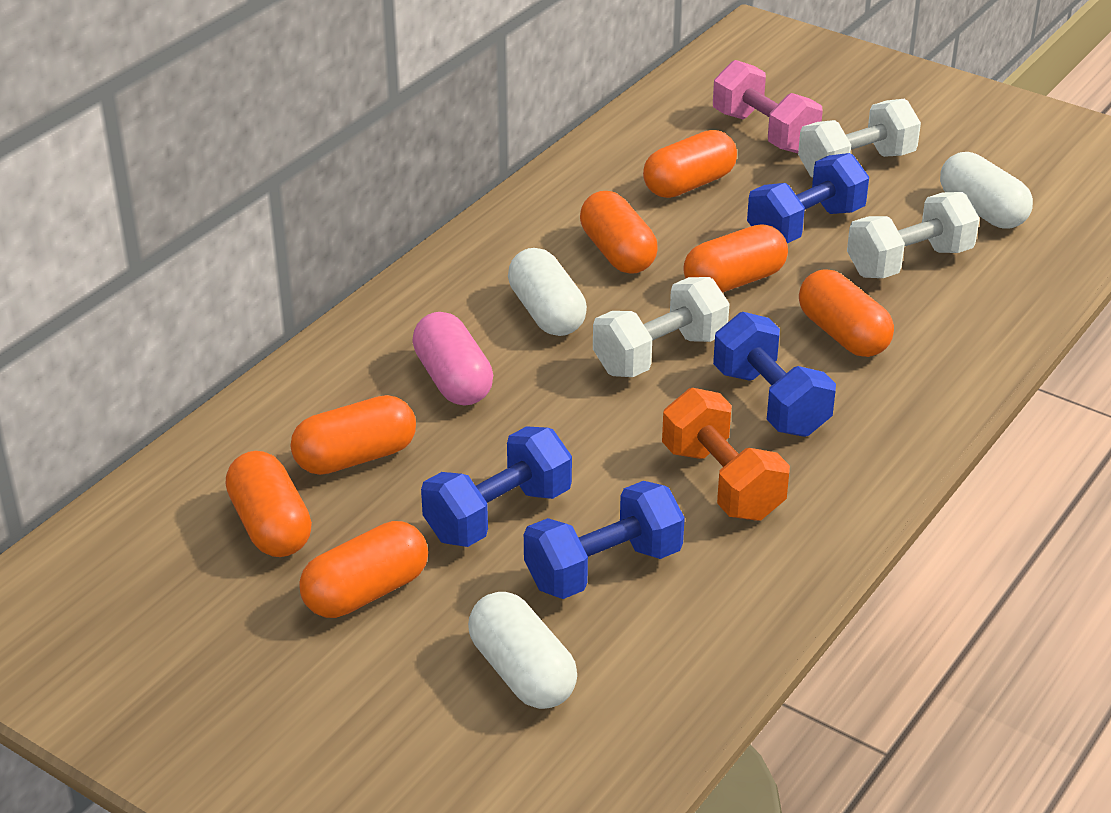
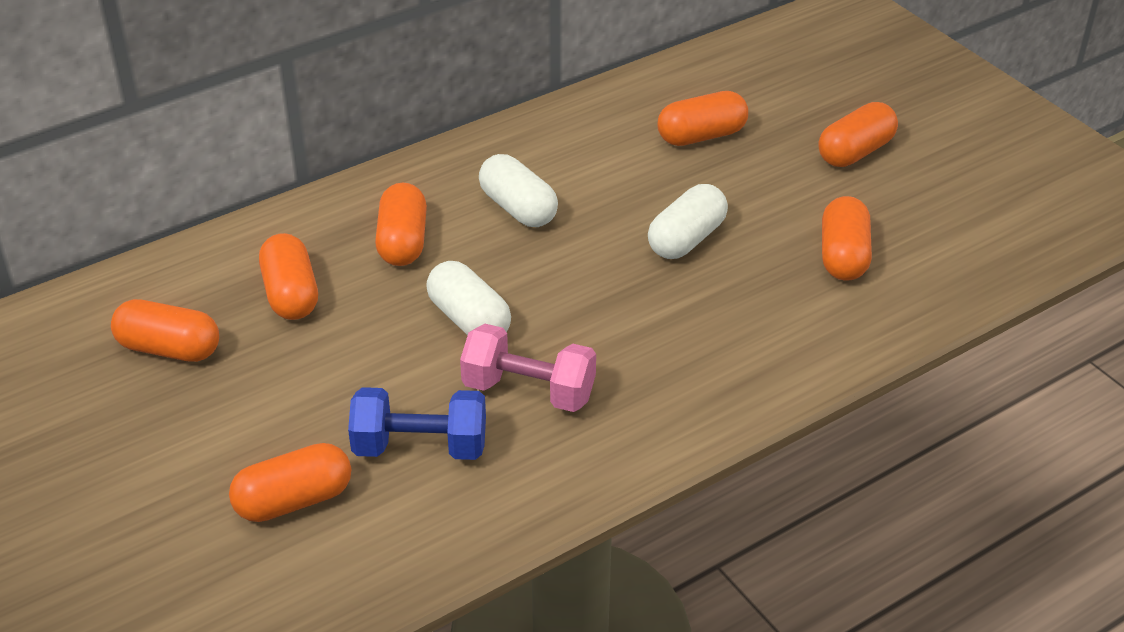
blue dumbbell: 4 -> 1
orange dumbbell: 1 -> 0
pink capsule: 1 -> 0
white dumbbell: 3 -> 0

